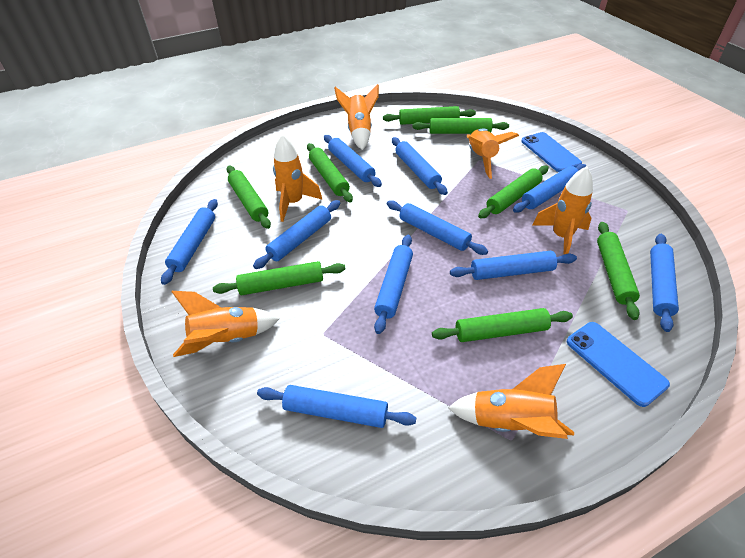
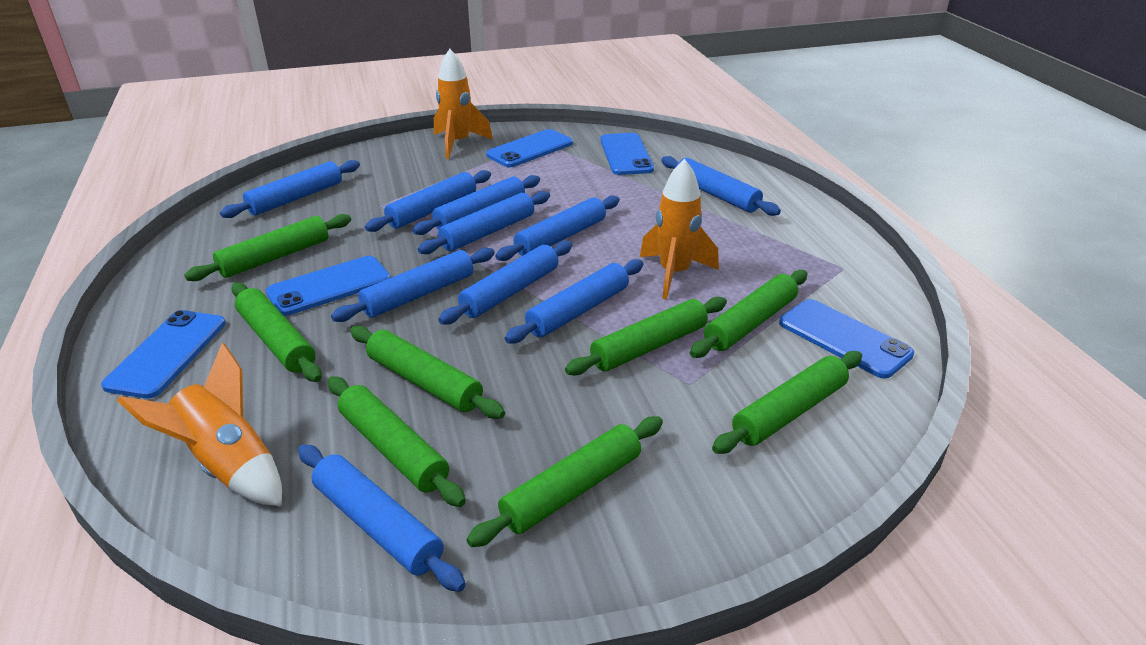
blue phone: 2 -> 5
orange rocket: 6 -> 3

